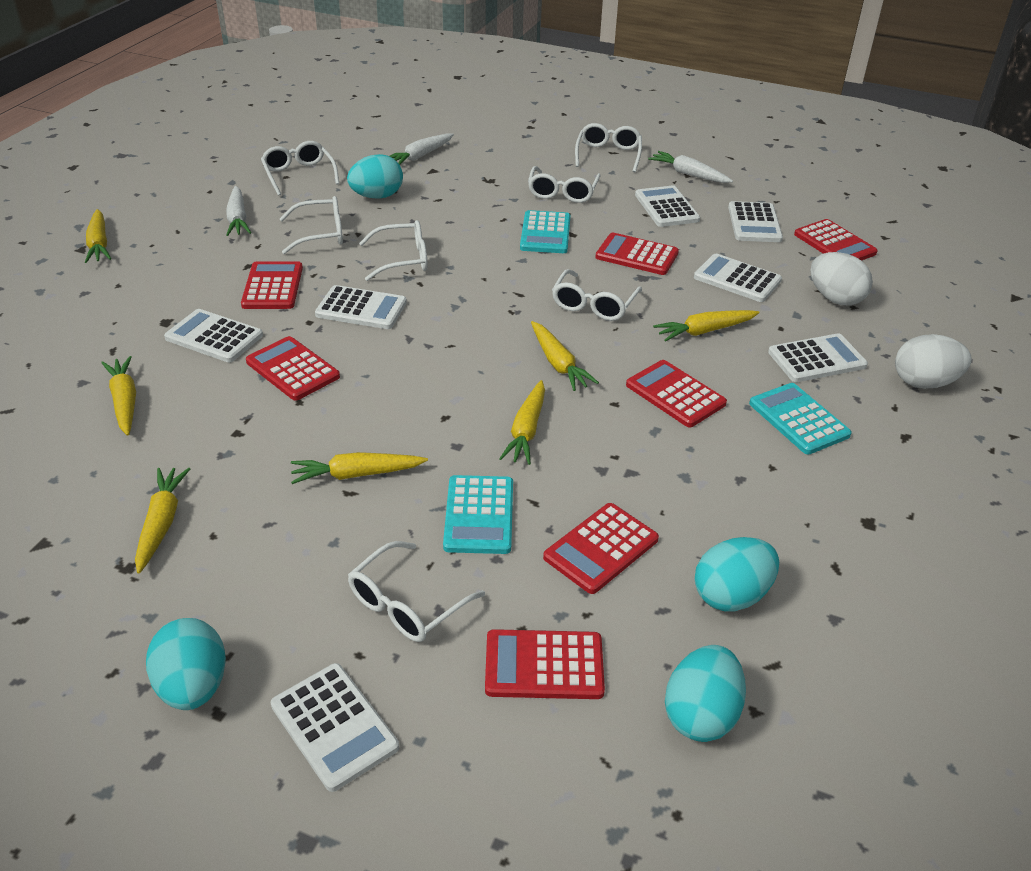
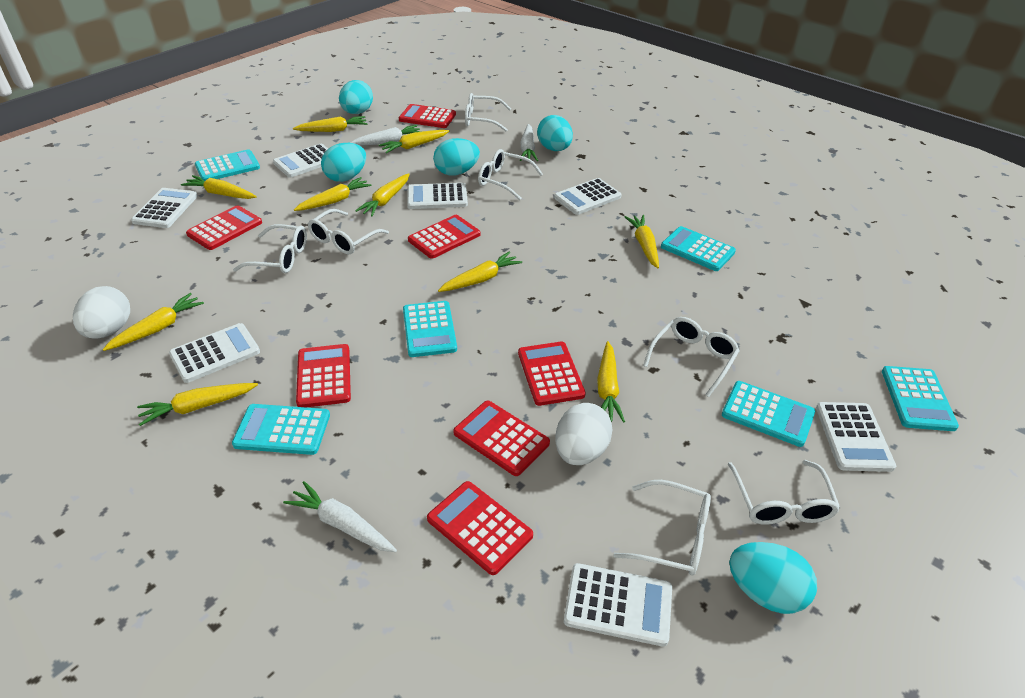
turquoise calculator: 3 -> 6
turquoise egg: 4 -> 5
yellow carrot: 7 -> 10

